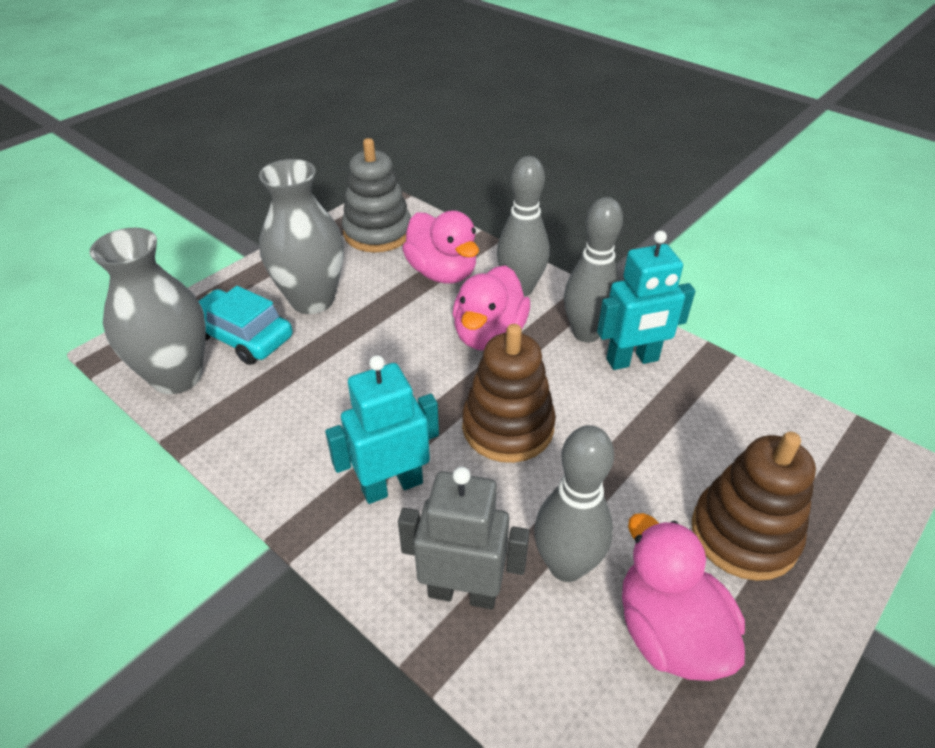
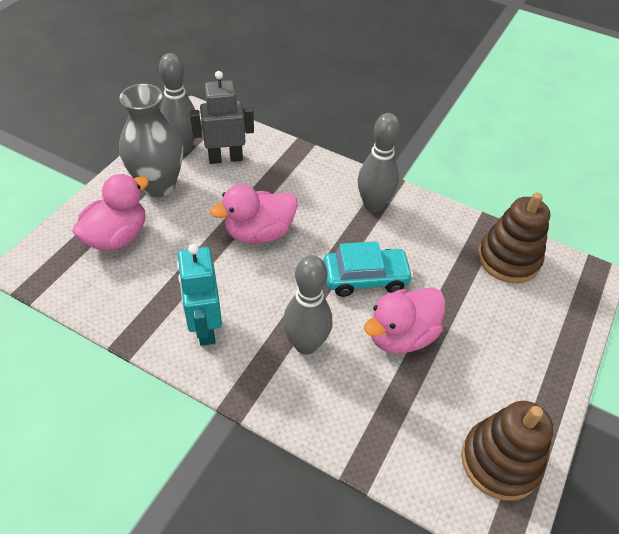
grey stacking toy: 1 -> 0
grey vase: 2 -> 1
turquoise robot: 2 -> 1

